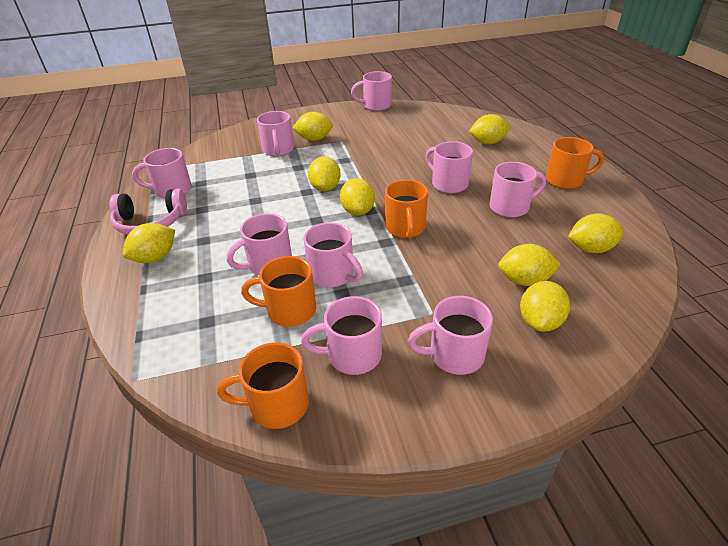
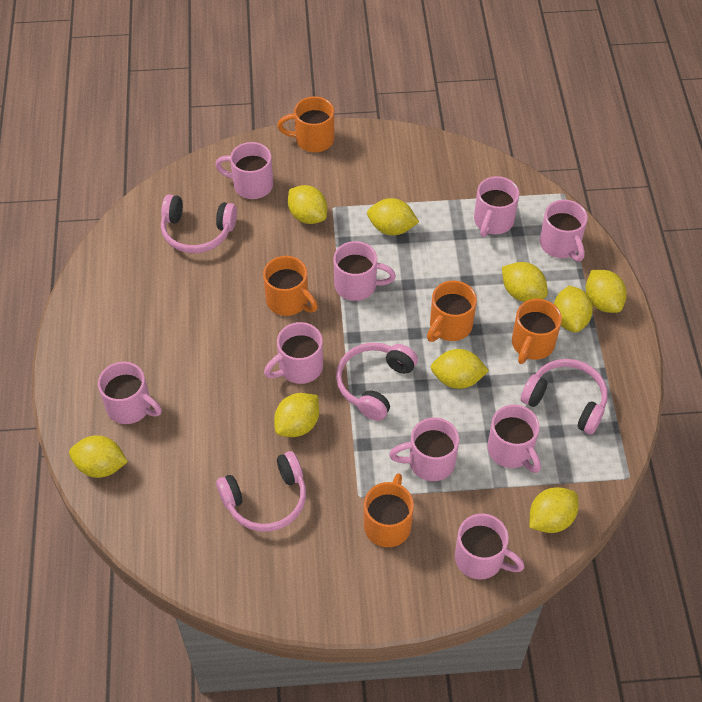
orange mug: 4 -> 5
pink headphones: 1 -> 4
yellow lemon: 8 -> 9

